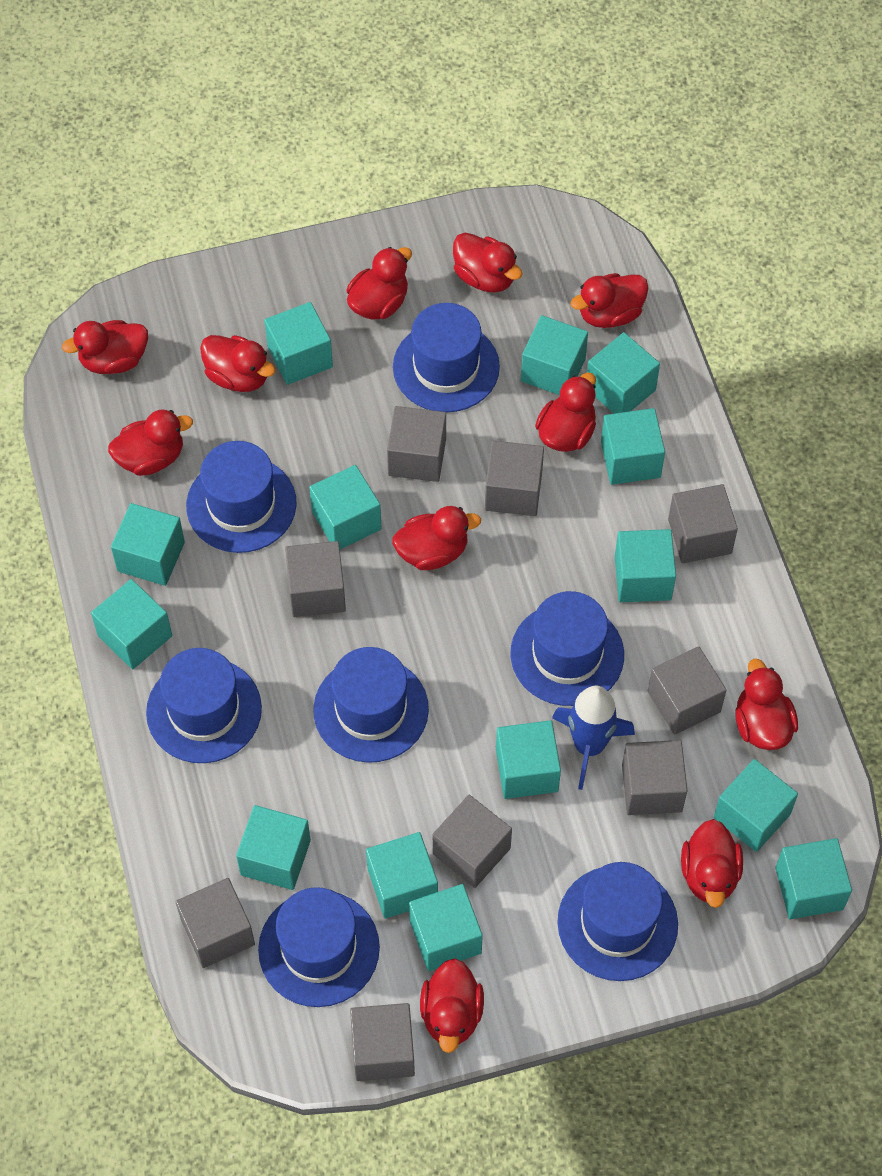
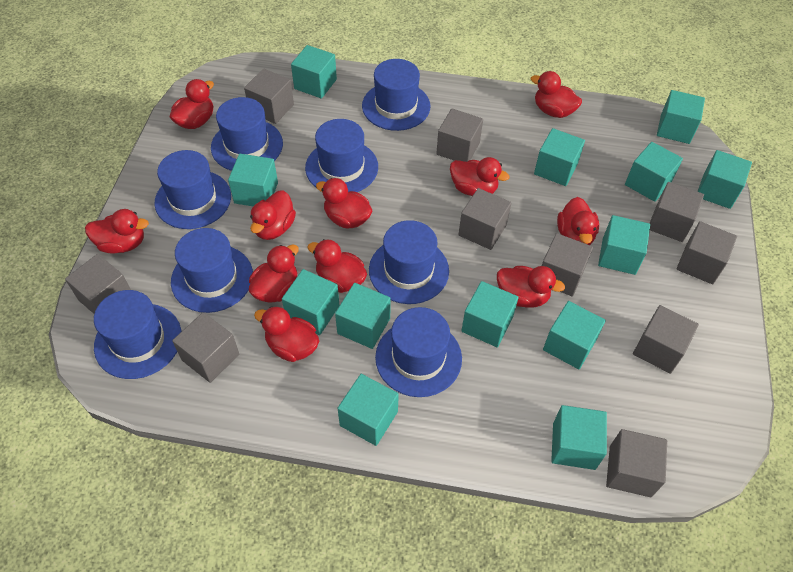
blue hat: 7 -> 8
blue rocket: 1 -> 0
grey cube: 9 -> 10
turquoise cube: 14 -> 13

